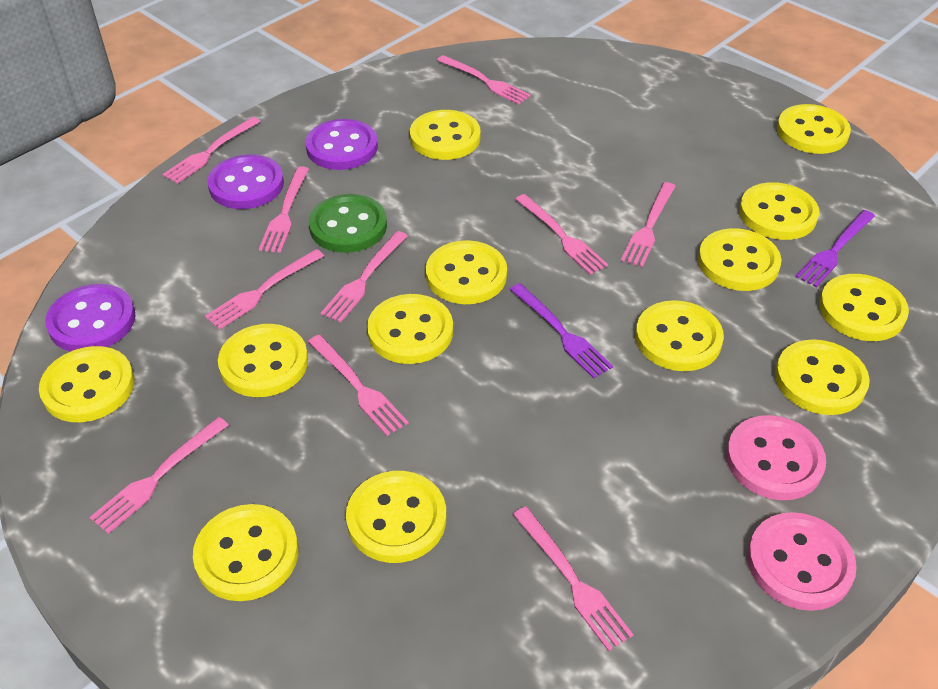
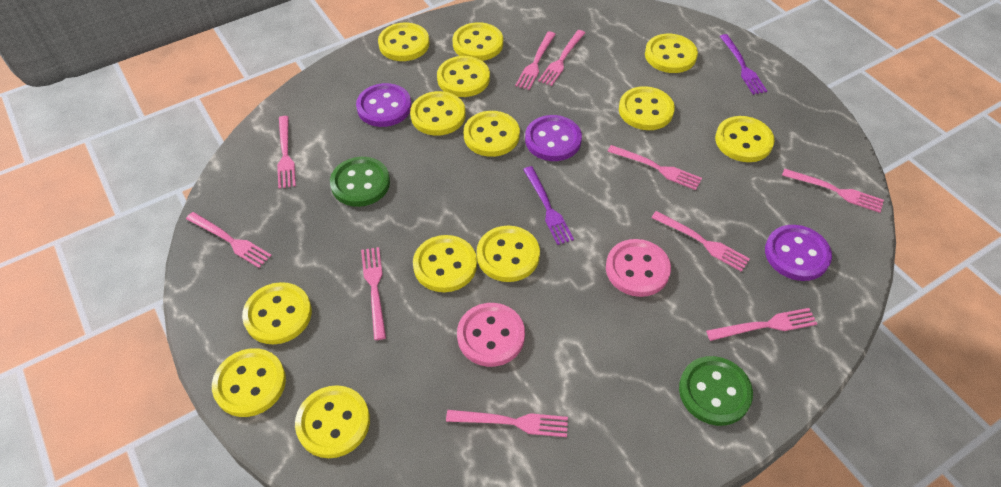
green button: 1 -> 2

